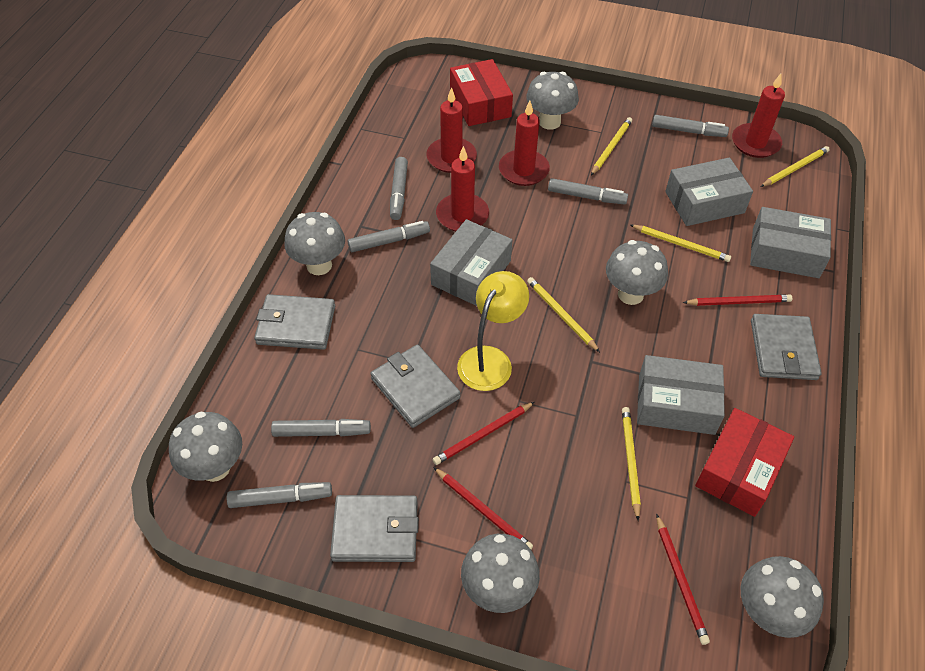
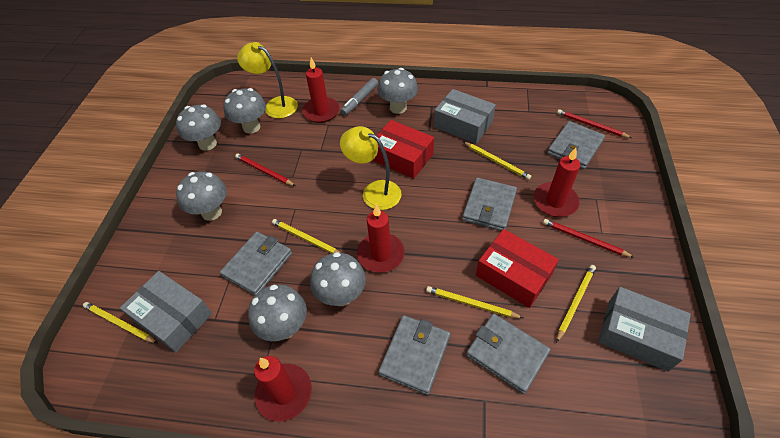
grey box: 4 -> 3
grey marker: 6 -> 1
grey wallet: 4 -> 5
red pencil: 4 -> 3
yellow lamp: 1 -> 2

